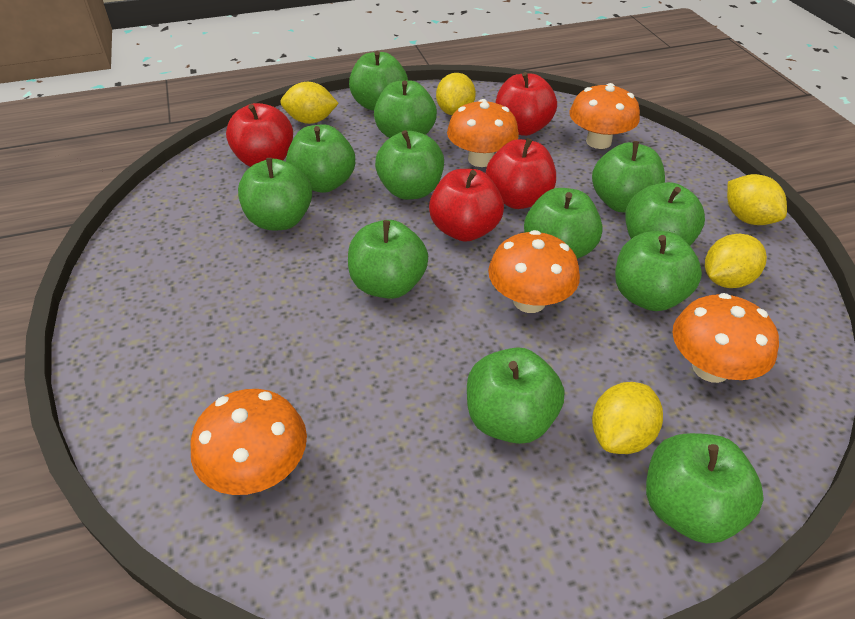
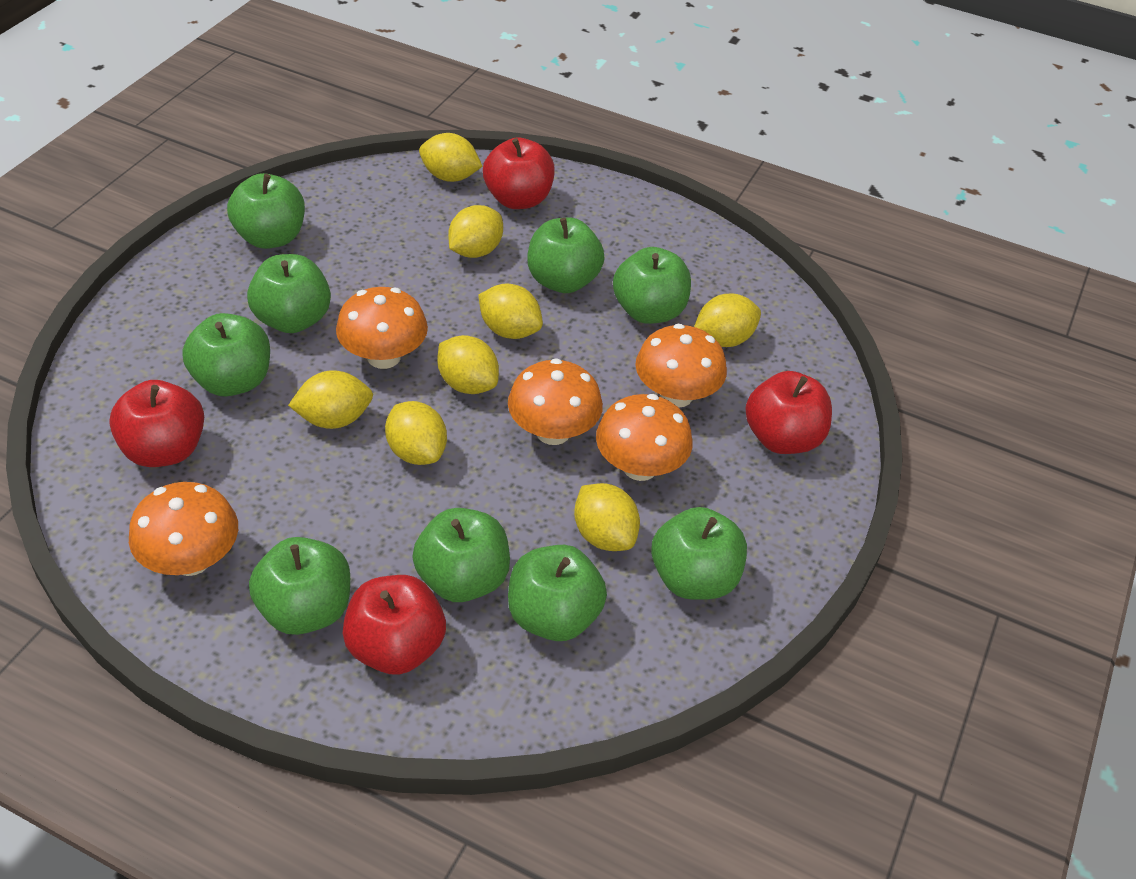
green apple: 12 -> 9
yellow lemon: 5 -> 8

